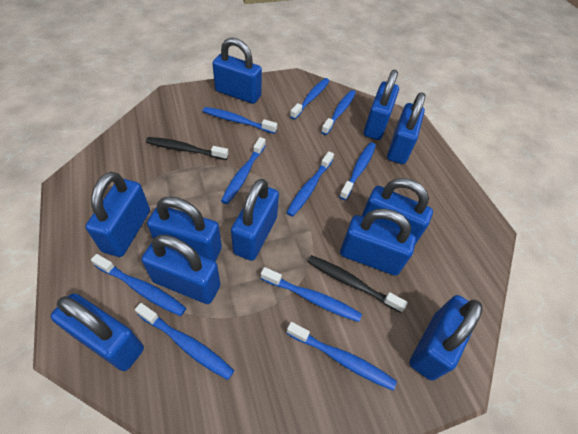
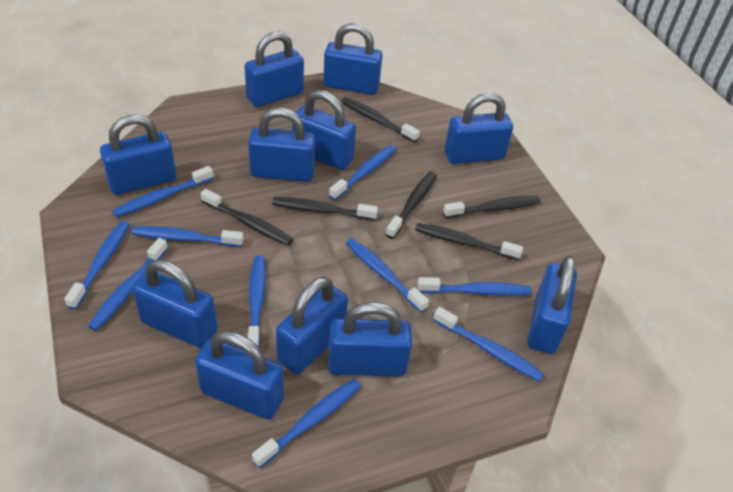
black toothbrush: 2 -> 6

